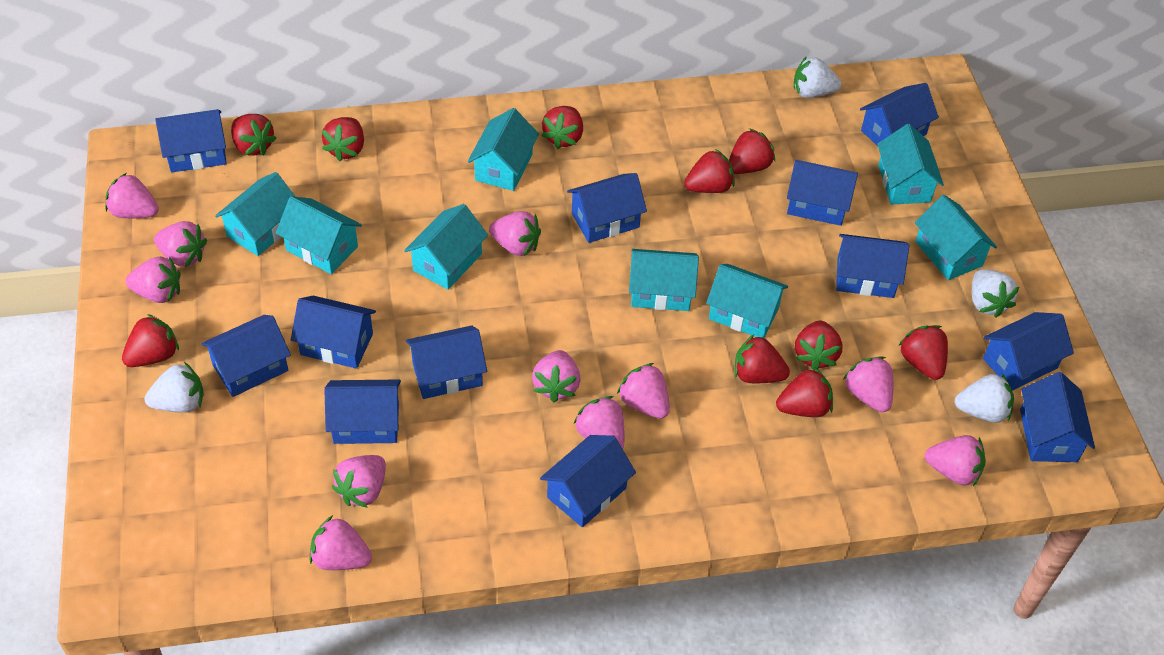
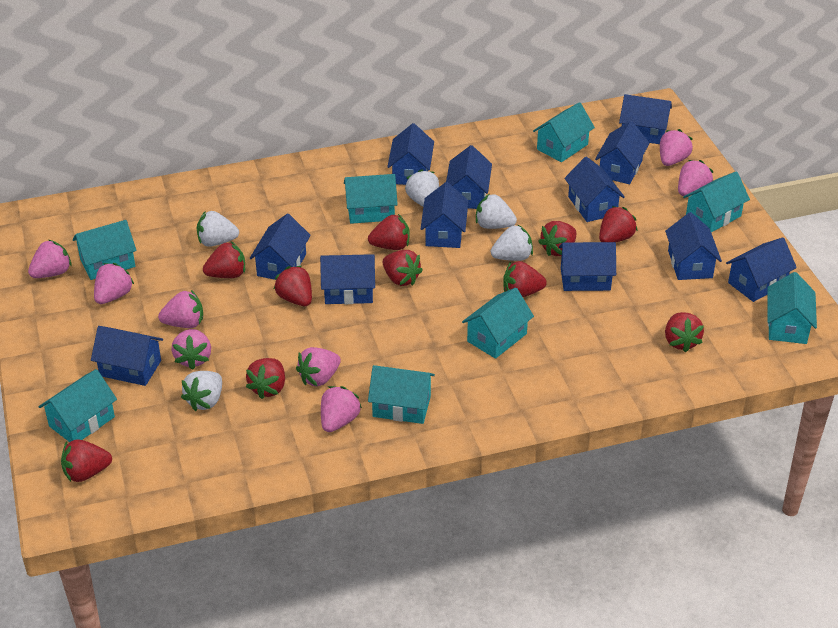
pink strawberry: 11 -> 8
white strawberry: 4 -> 5

